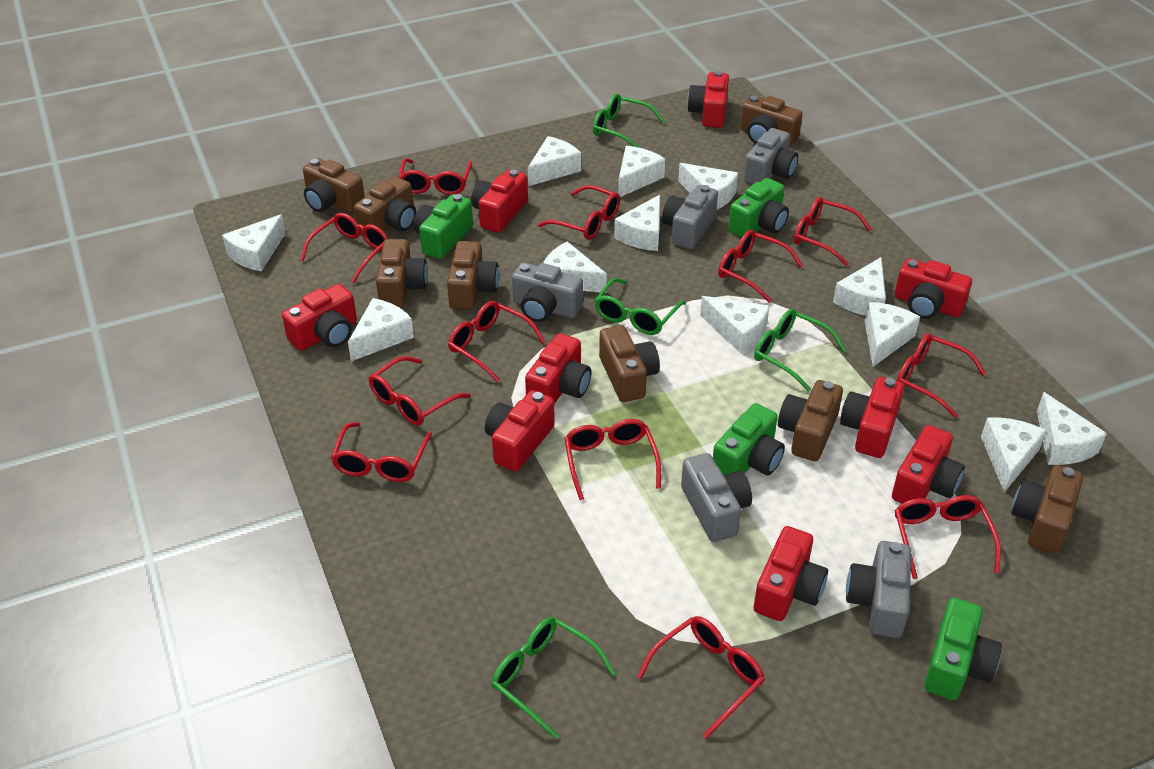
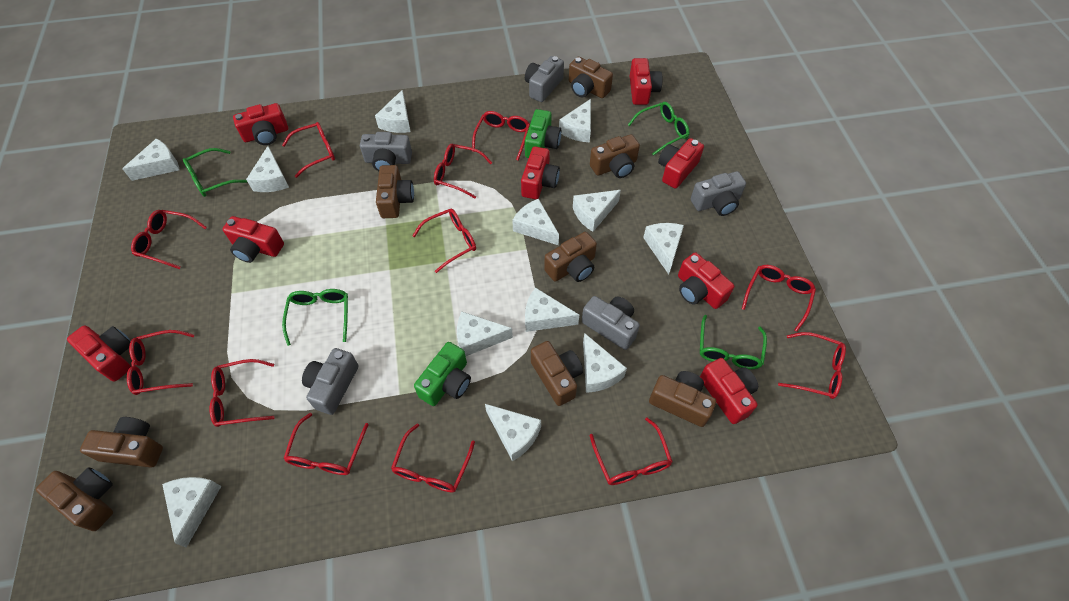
green camera: 4 -> 2
red camera: 9 -> 8

